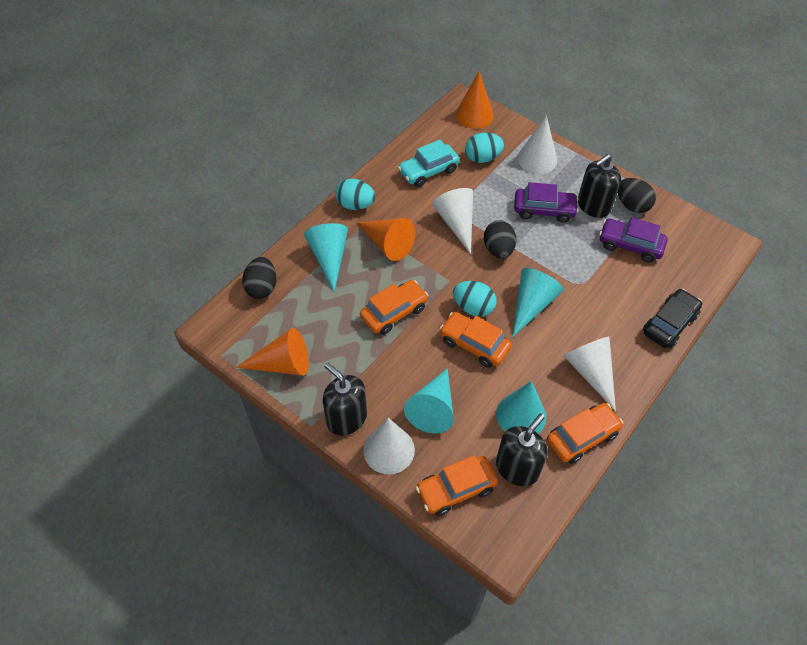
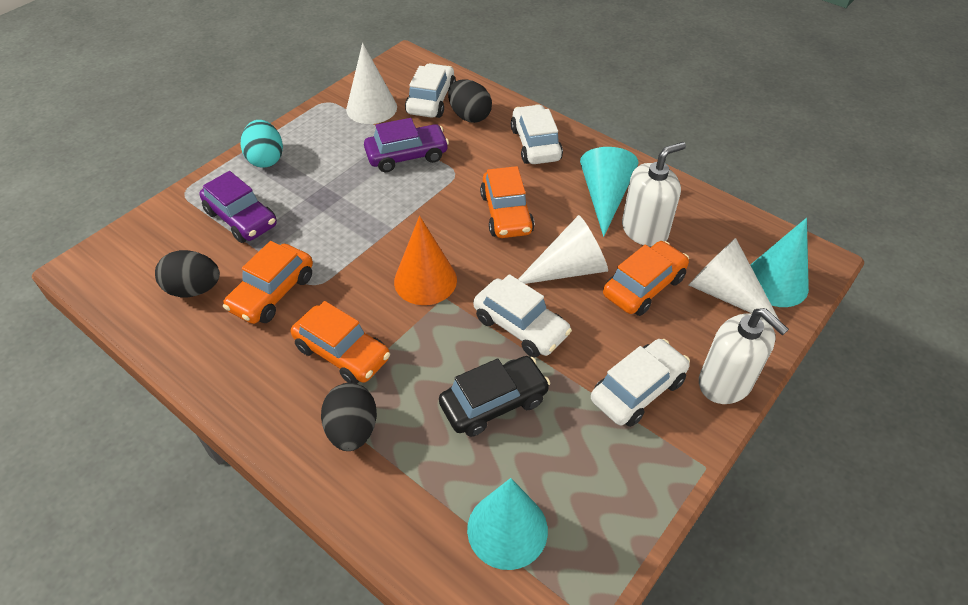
black soap dispenser: 3 -> 0
orange cone: 3 -> 1
turquoise car: 1 -> 0
turquoise cone: 4 -> 3
turquoise egg: 3 -> 1
white car: 0 -> 4
white cone: 4 -> 3
white soap dispenser: 0 -> 2

